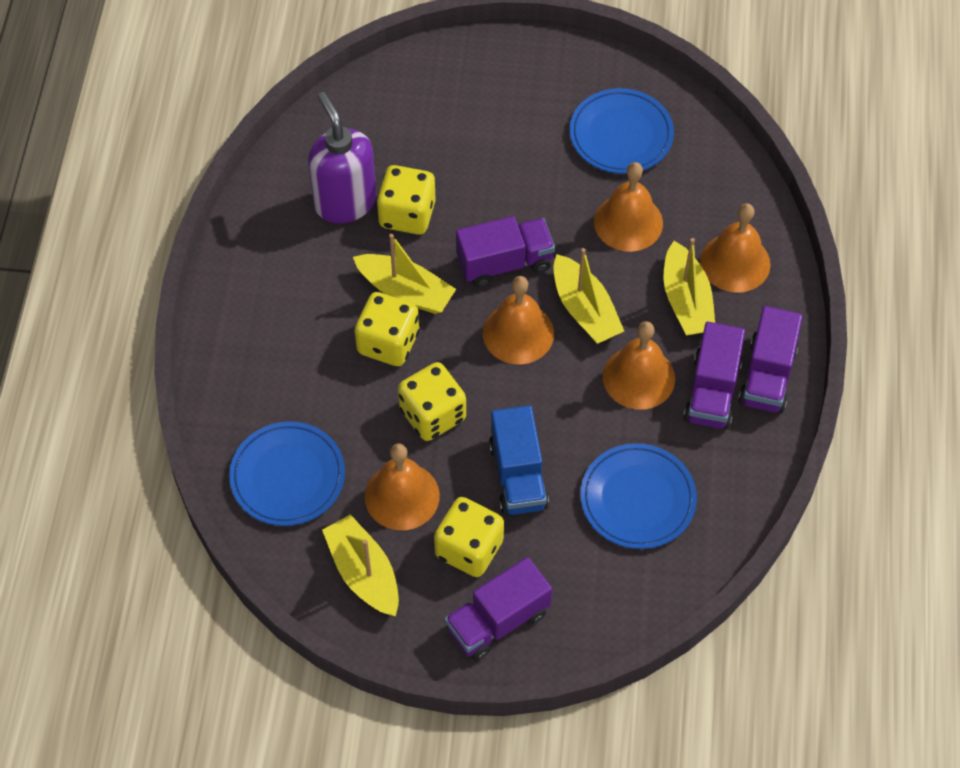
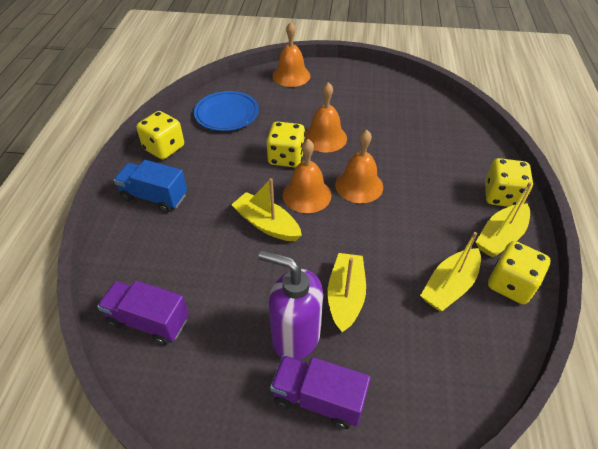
blue plate: 3 -> 1
orange bell: 5 -> 4
purple truck: 4 -> 2

